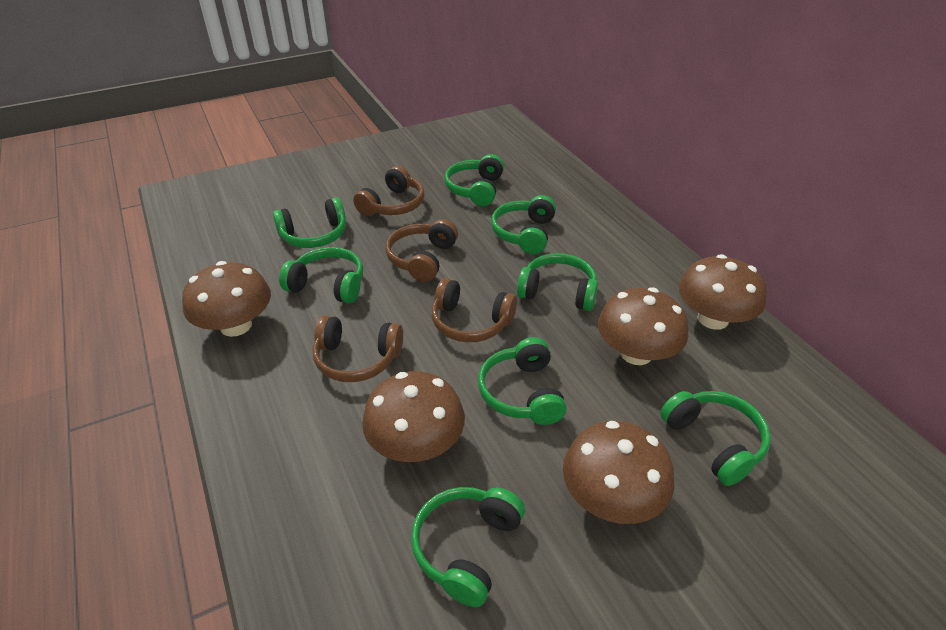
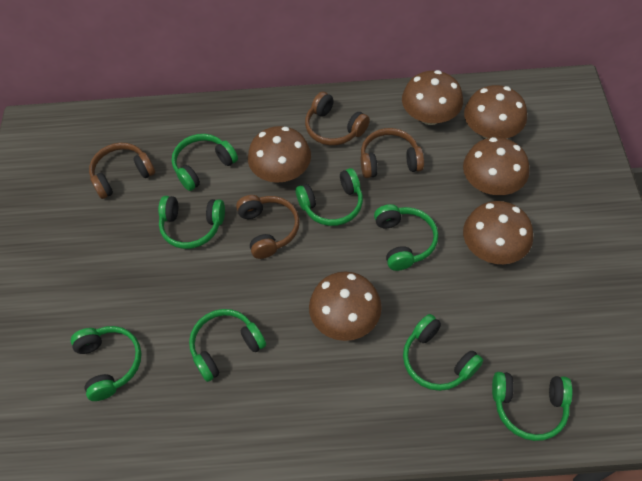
brown mushroom: 5 -> 6

